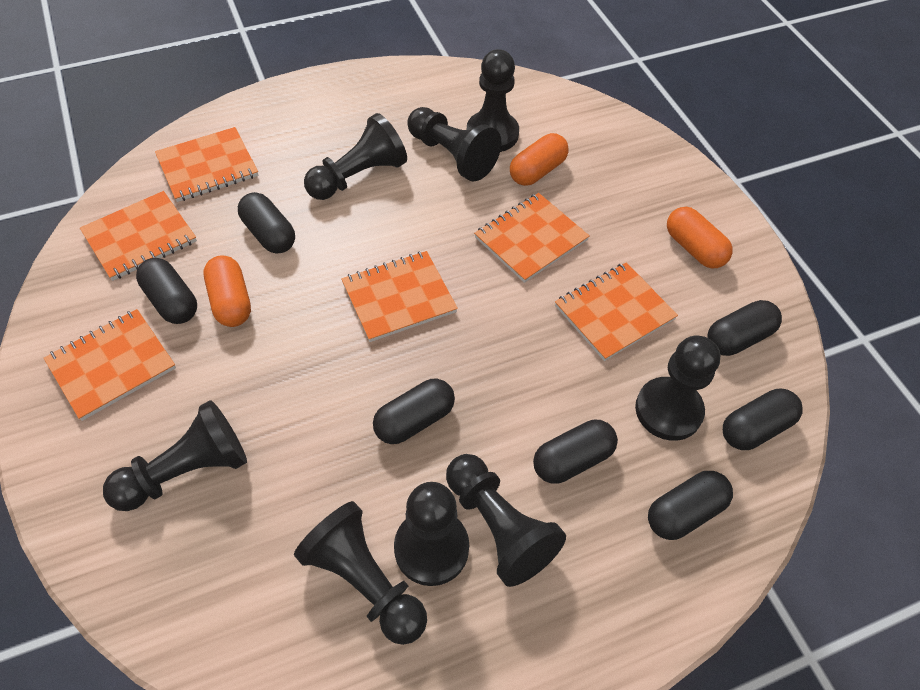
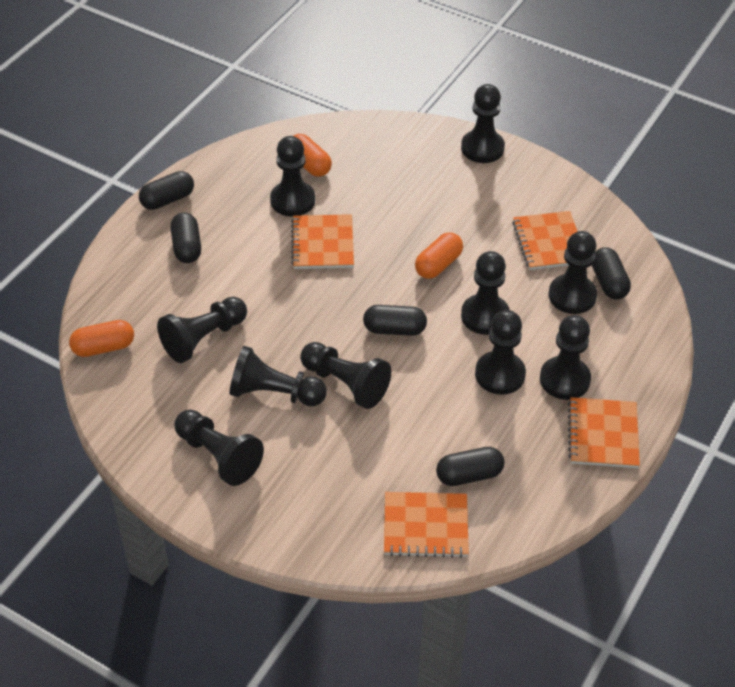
black capsule: 7 -> 5
black pawn: 8 -> 10
orange notebook: 6 -> 4

